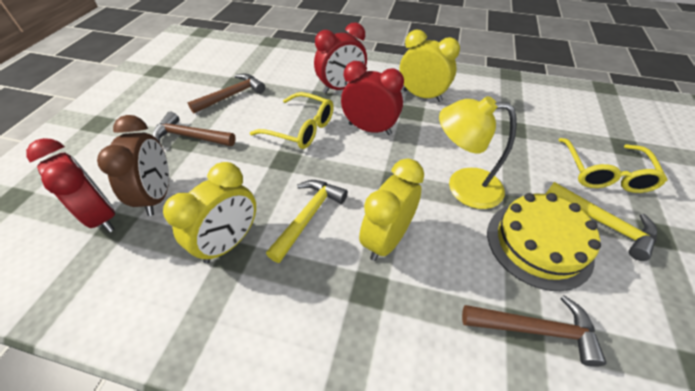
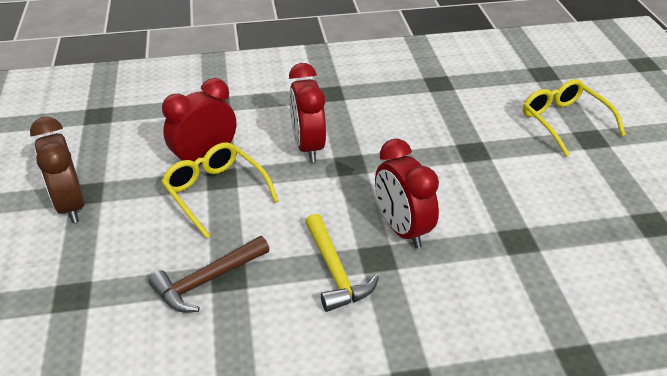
brown hammer: 3 -> 1
yellow cake: 1 -> 0
yellow clock: 3 -> 0
yellow hammer: 2 -> 1
yellow lamp: 1 -> 0

